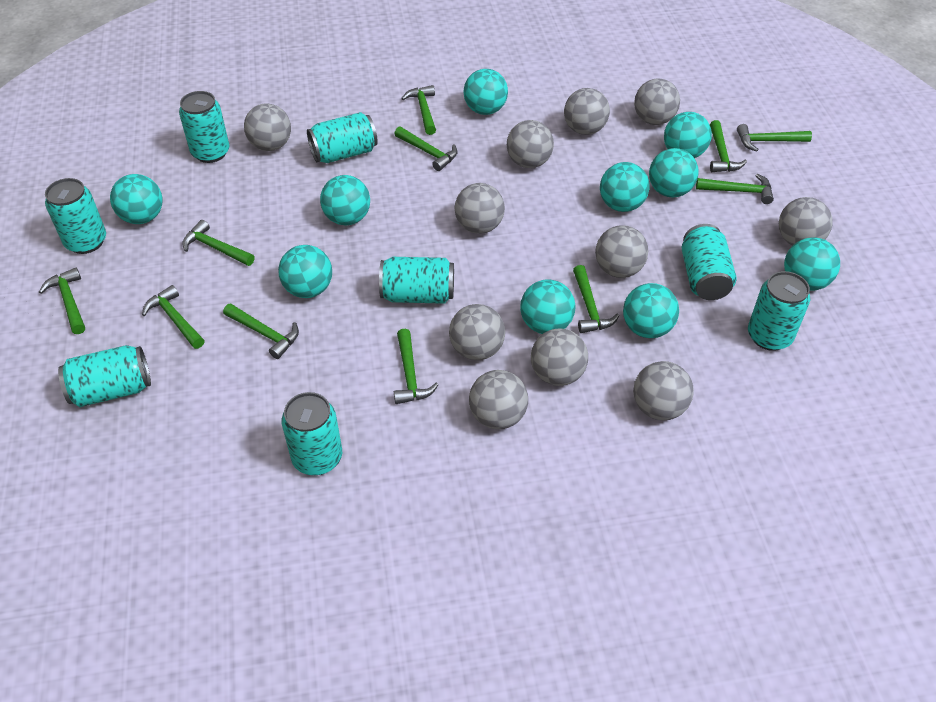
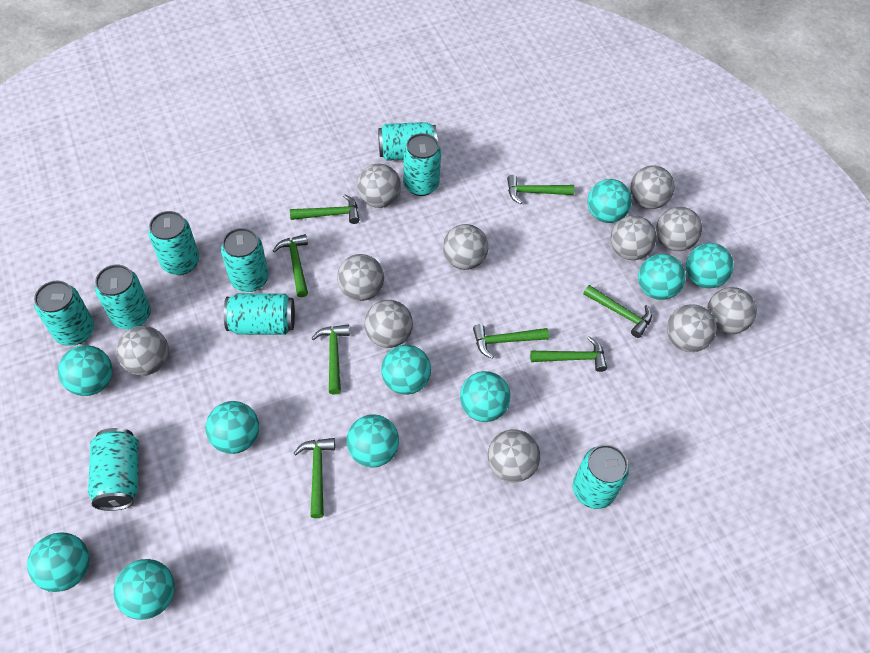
green hammer: 11 -> 8
turquoise can: 8 -> 9

